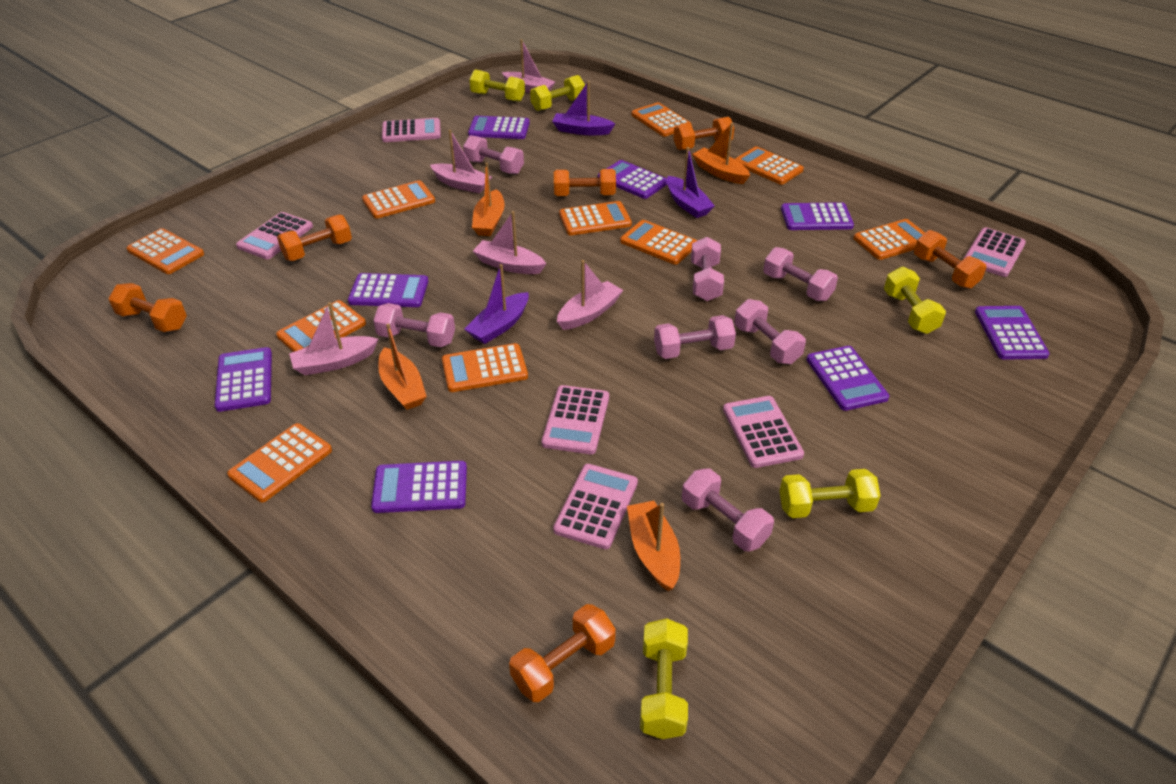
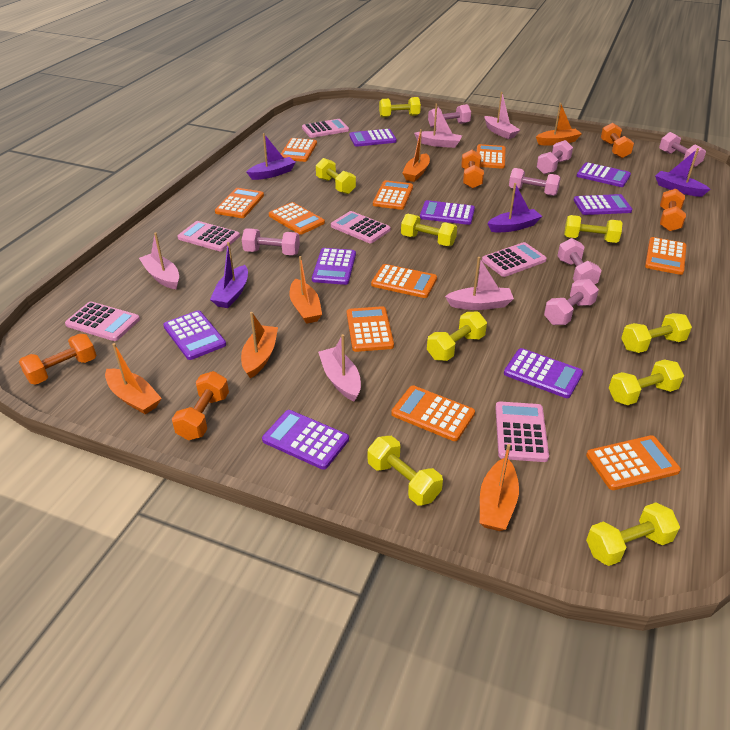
orange boat: 4 -> 6
orange dumbbell: 6 -> 5
purple boat: 3 -> 4
yellow dumbbell: 5 -> 9

